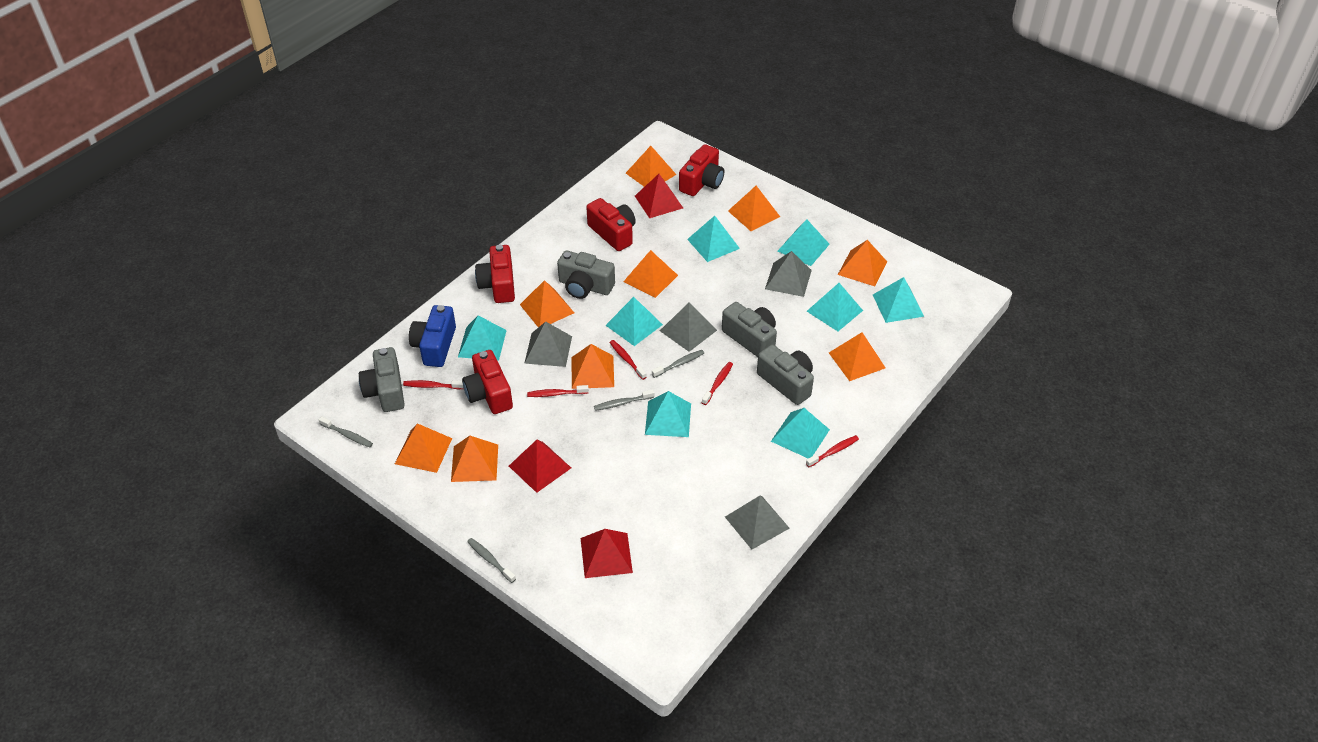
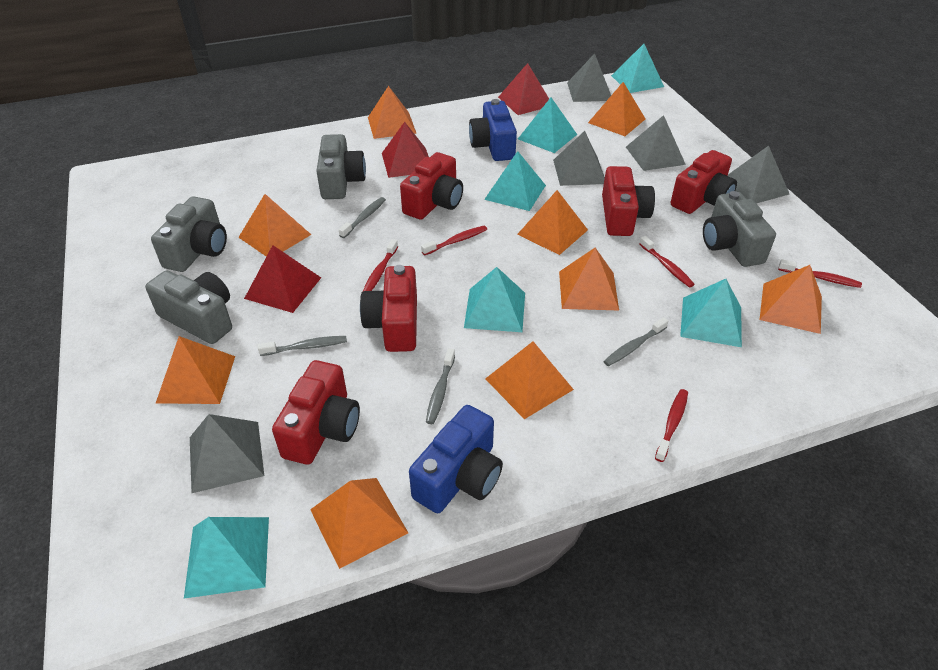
blue camera: 1 -> 2
grey pyramid: 4 -> 5
red camera: 4 -> 5
turquoise pyramid: 8 -> 6

